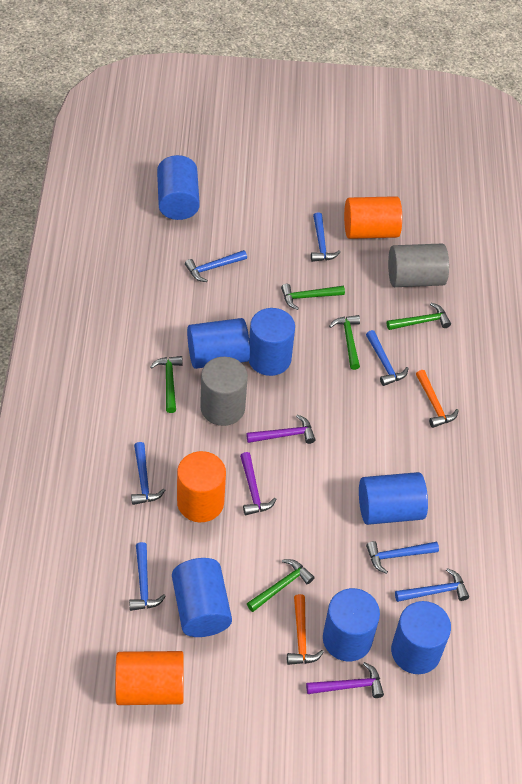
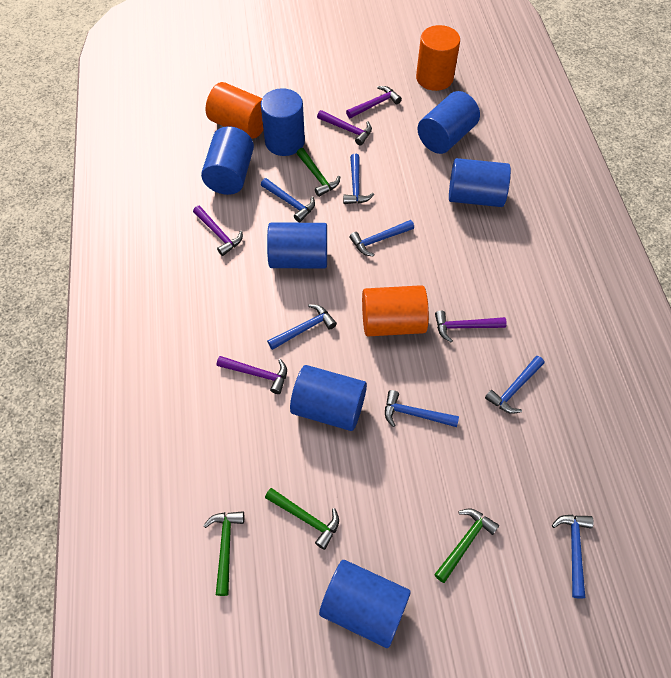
green hammer: 5 -> 4
grey cylinder: 2 -> 0
orange hammer: 2 -> 0
purple hammer: 3 -> 5

